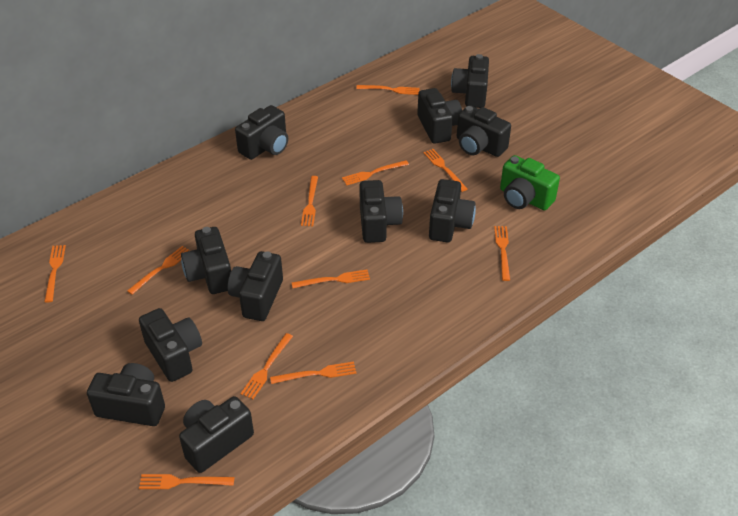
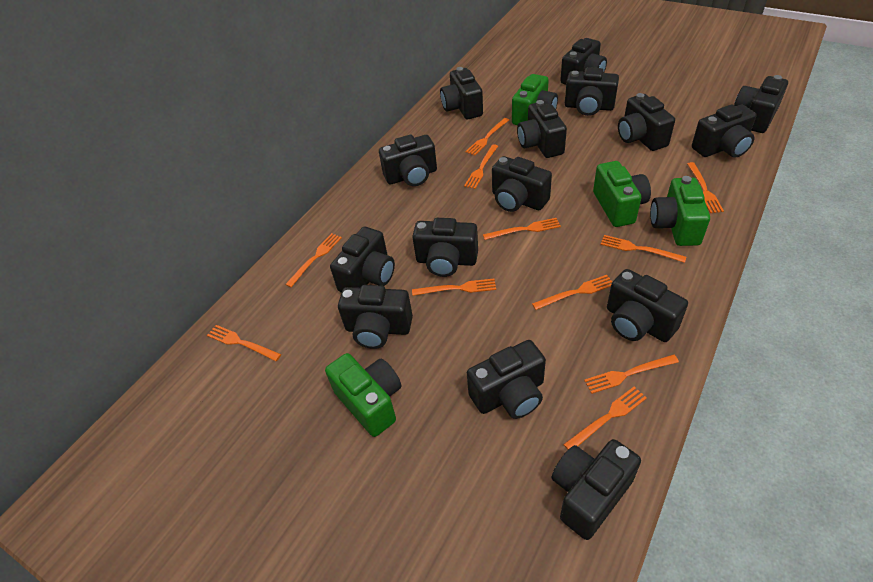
black camera: 11 -> 15
green camera: 1 -> 4

